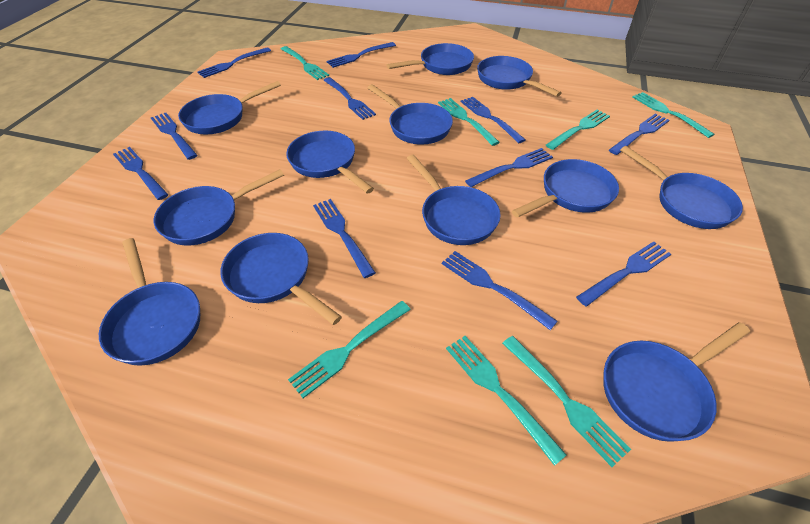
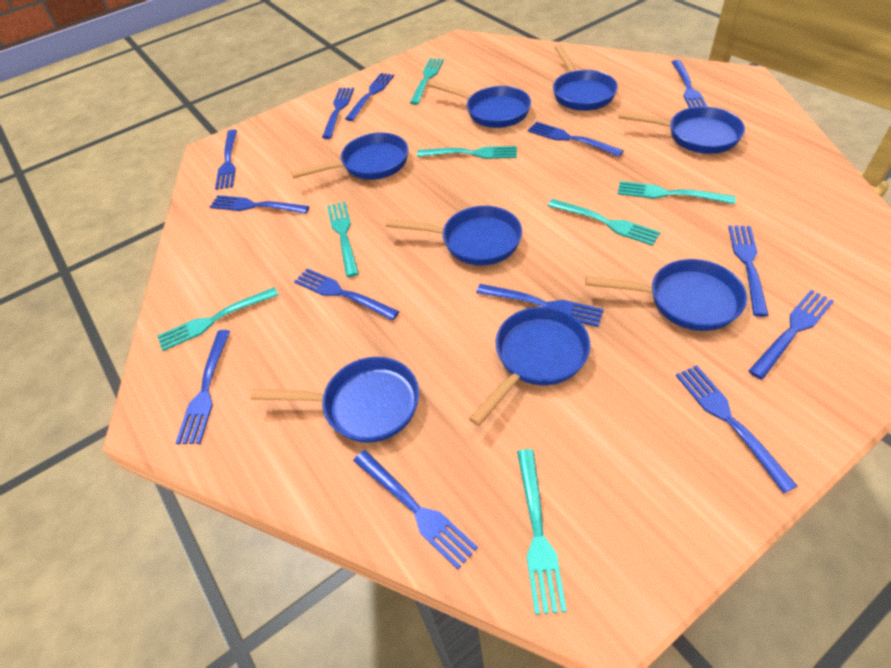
blue fork: 11 -> 13
blue pan: 12 -> 8

